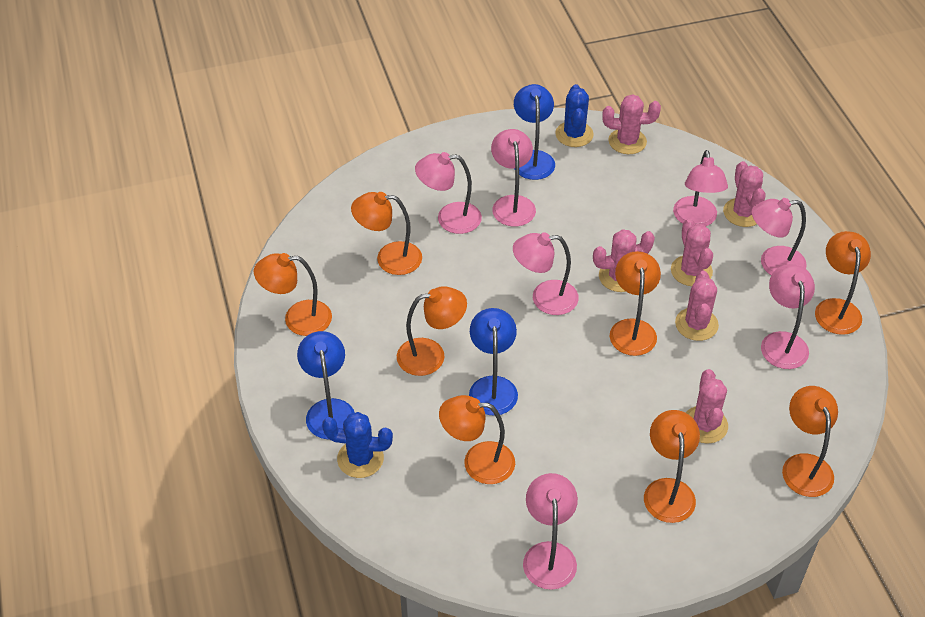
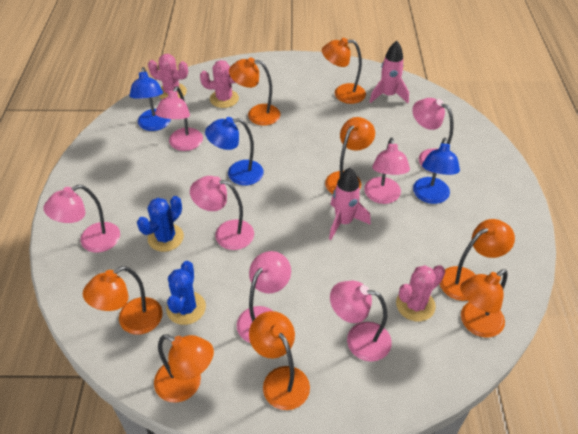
pink cactus: 6 -> 3
pink rocket: 0 -> 2

